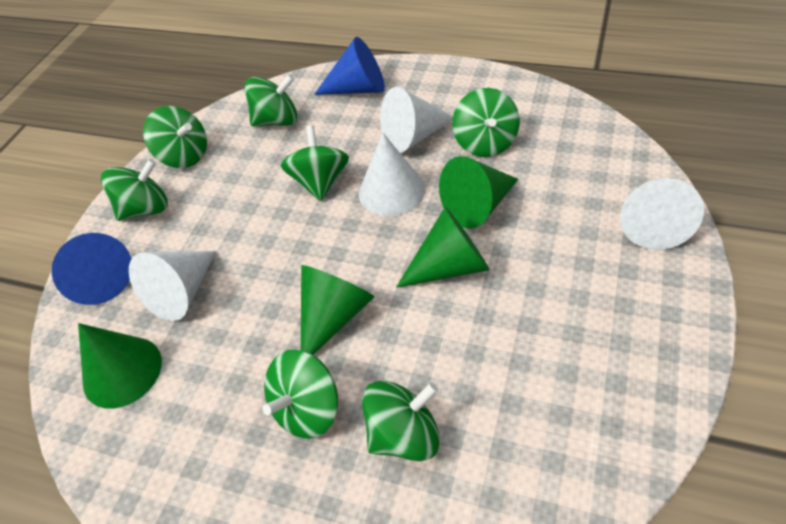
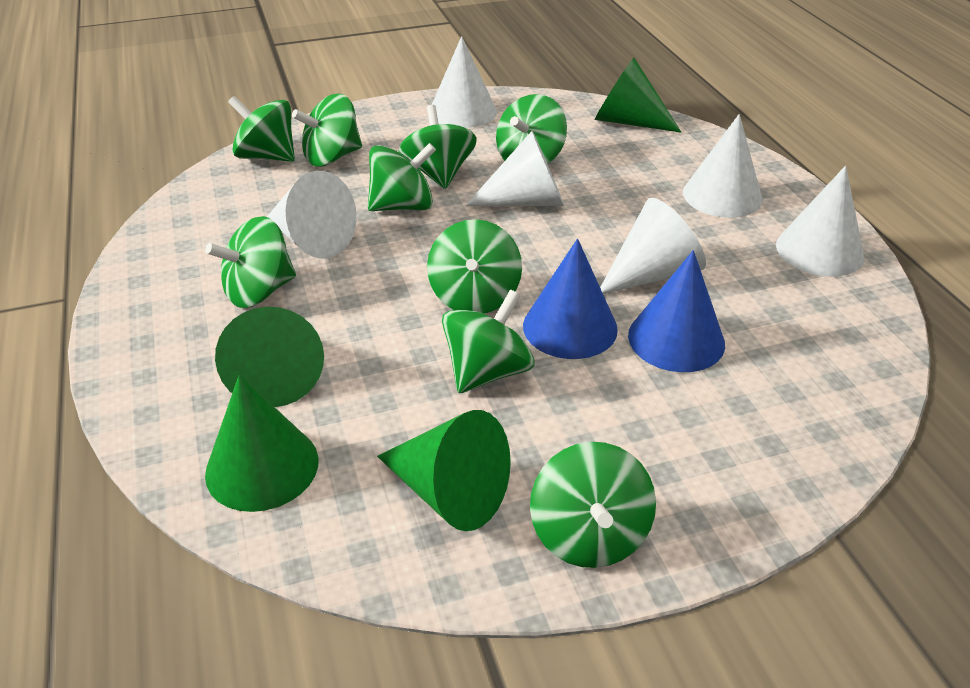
green spinning top: 7 -> 9
white cone: 4 -> 6

